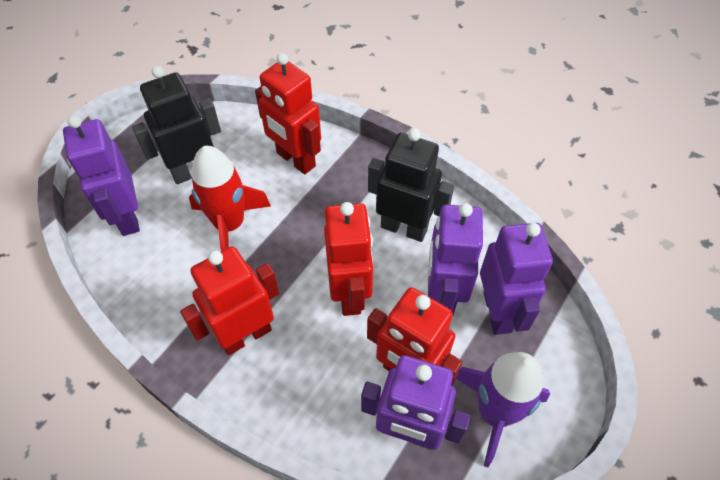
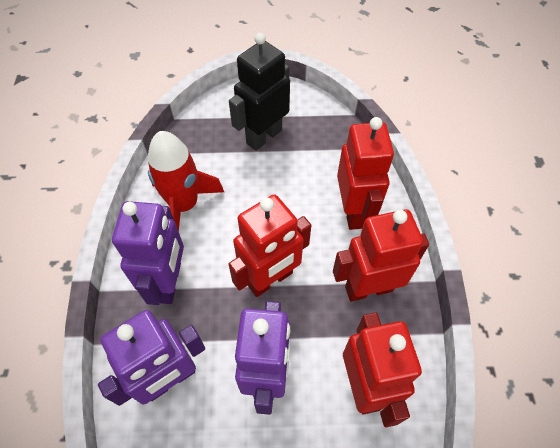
black robot: 2 -> 1
purple robot: 4 -> 3
purple rocket: 1 -> 0

